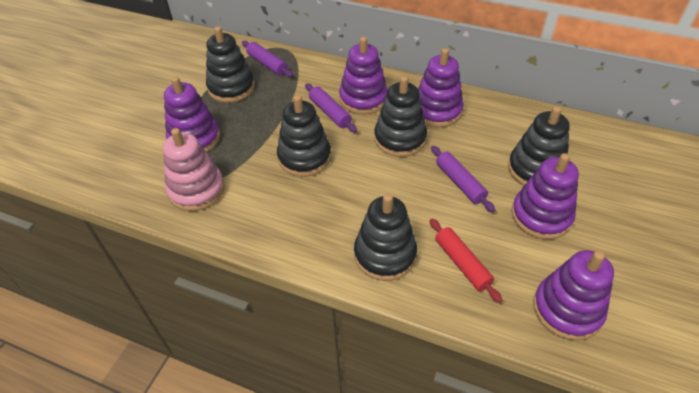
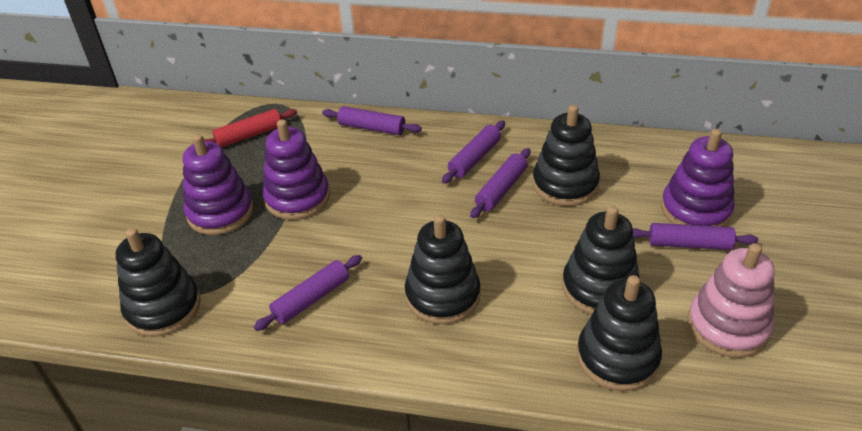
purple rolling pin: 3 -> 5
purple stacking toy: 5 -> 3

